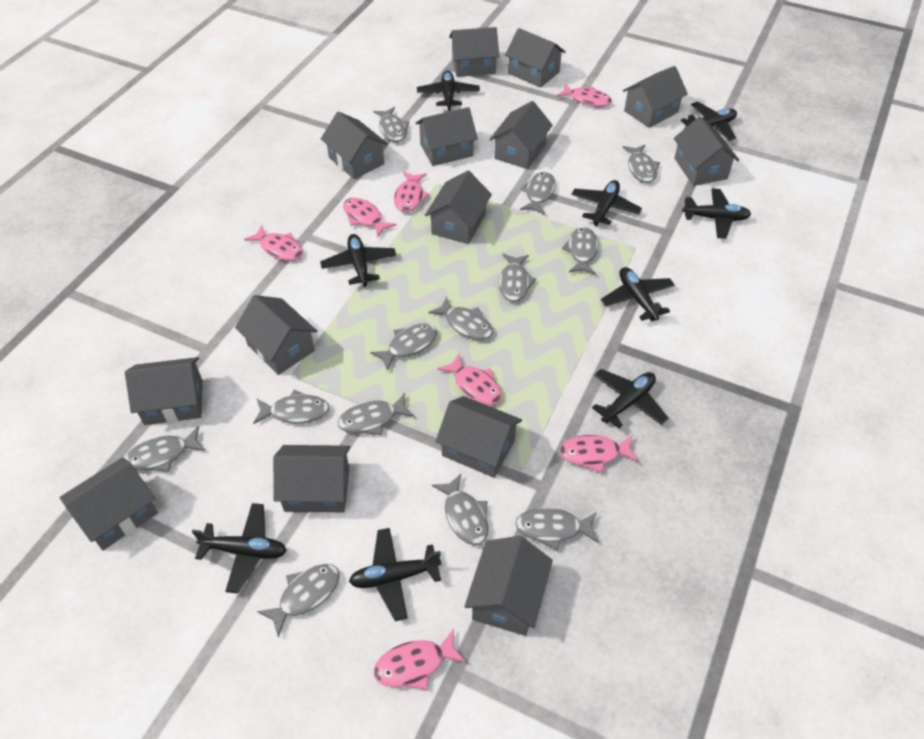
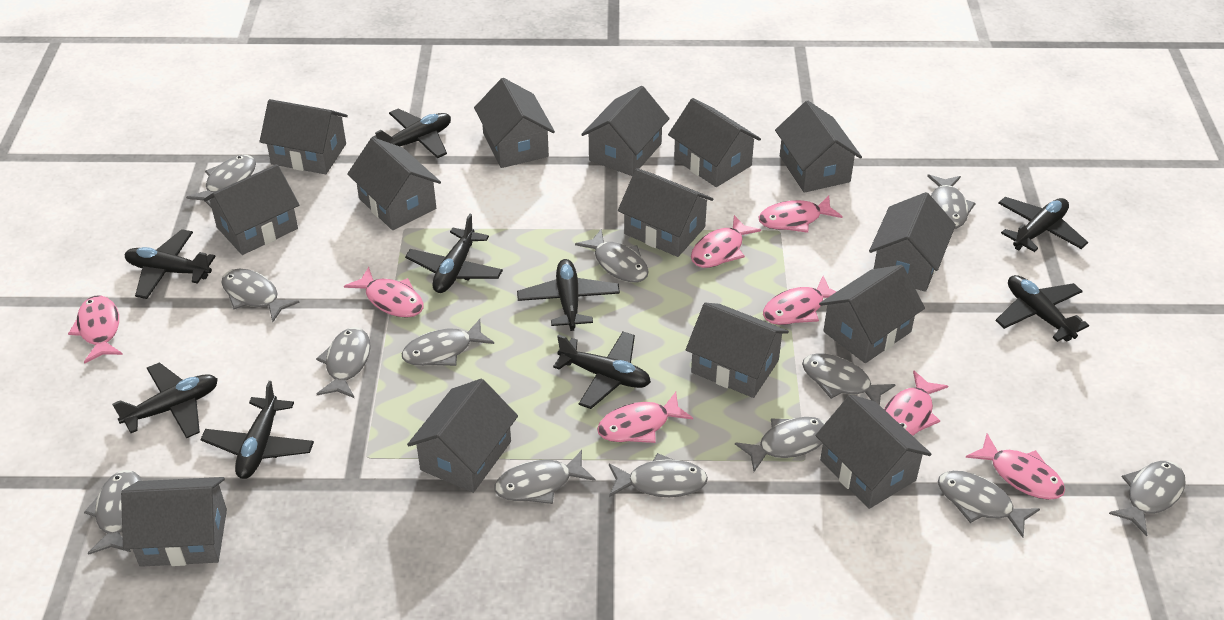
pink fish: 7 -> 8

